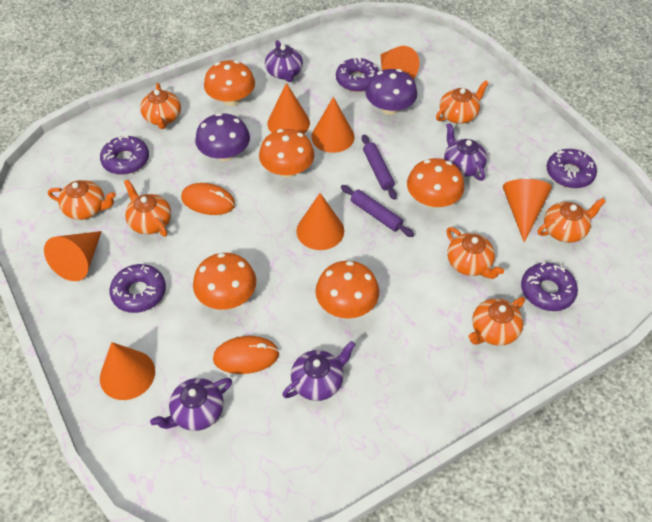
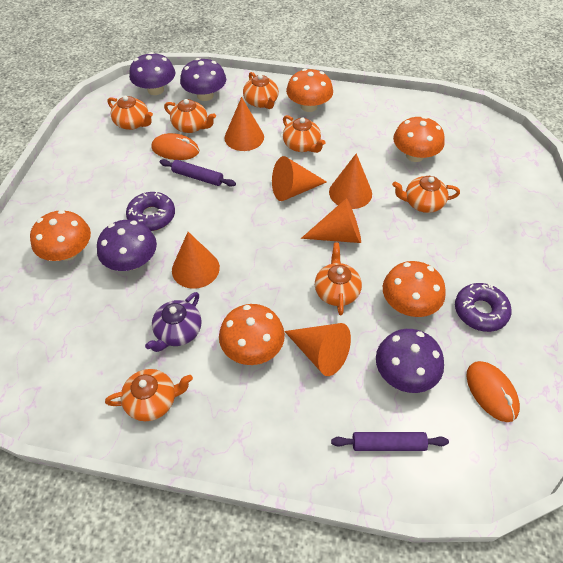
orange cone: 7 -> 6
purple donut: 5 -> 2
purple mushroom: 2 -> 4
purple teapot: 4 -> 1

